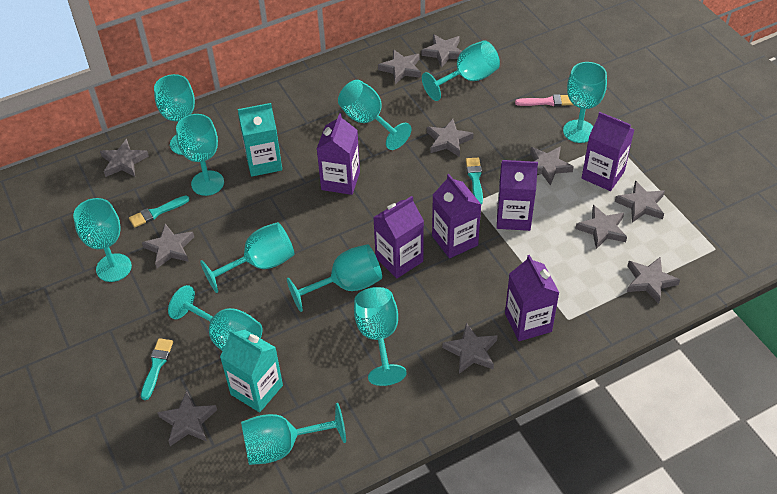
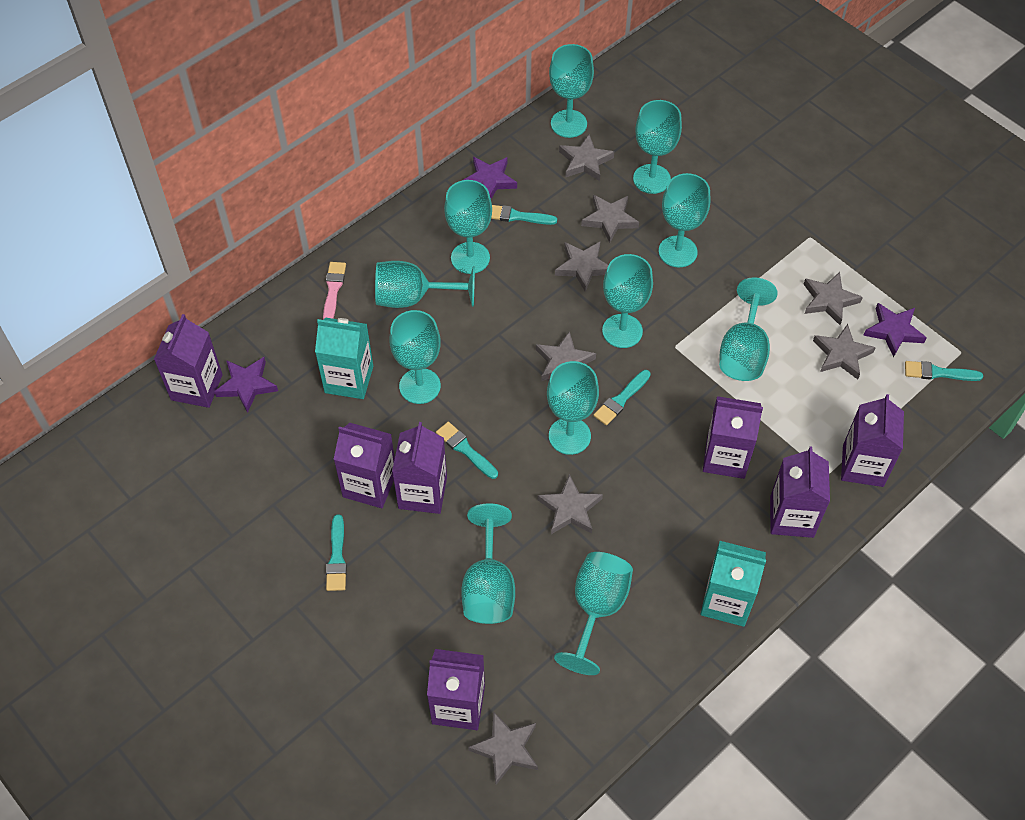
grey star: 11 -> 8
purple carton: 6 -> 7
purple star: 0 -> 3
turquoise brush: 3 -> 5

